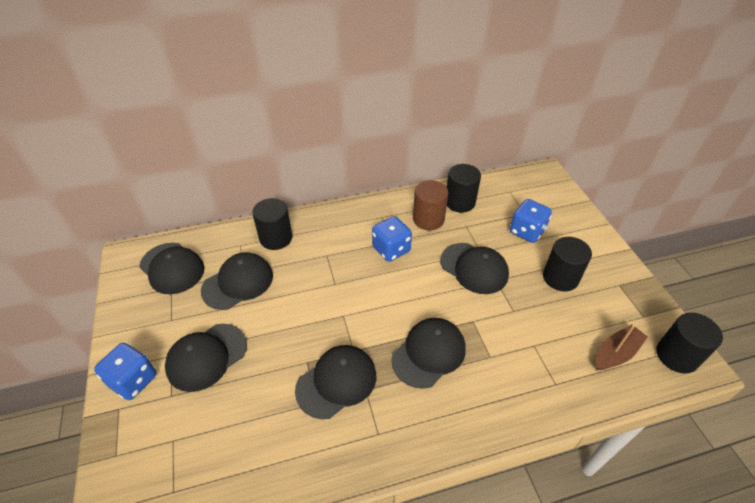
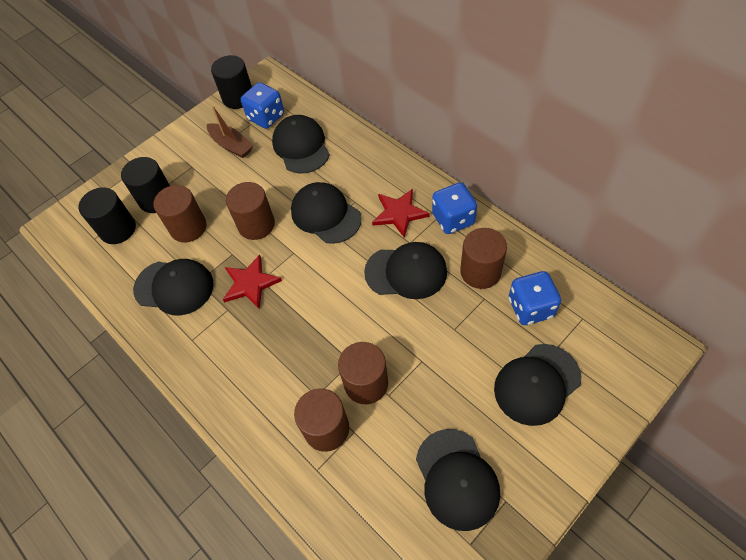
black cylinder: 4 -> 3
brown cylinder: 1 -> 5
red star: 0 -> 2

